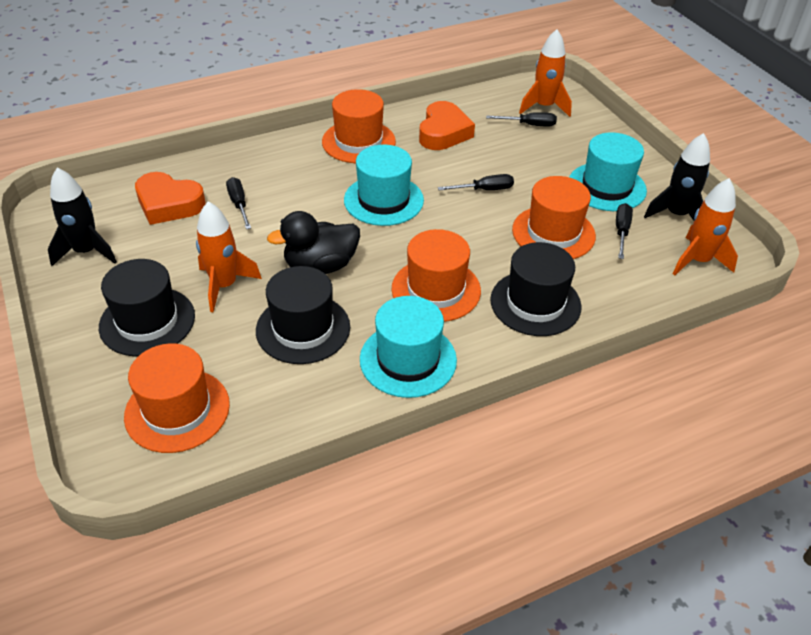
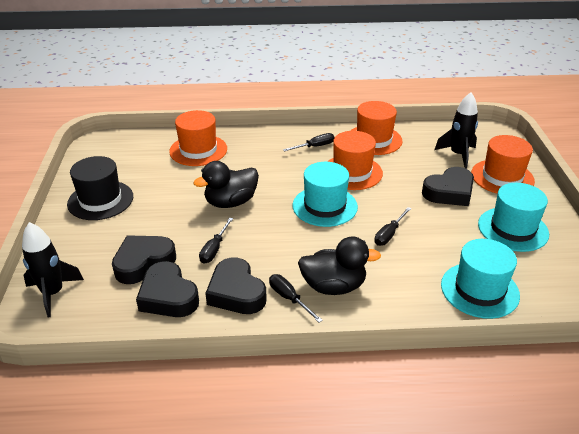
black duck: 1 -> 2
black hat: 3 -> 1
black heart: 0 -> 4
orange heart: 2 -> 0
orange rocket: 3 -> 0

